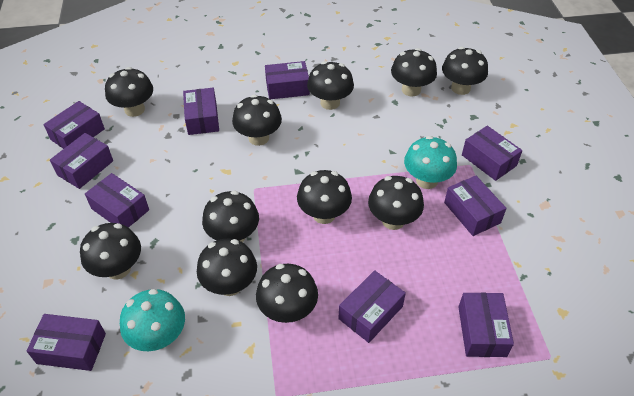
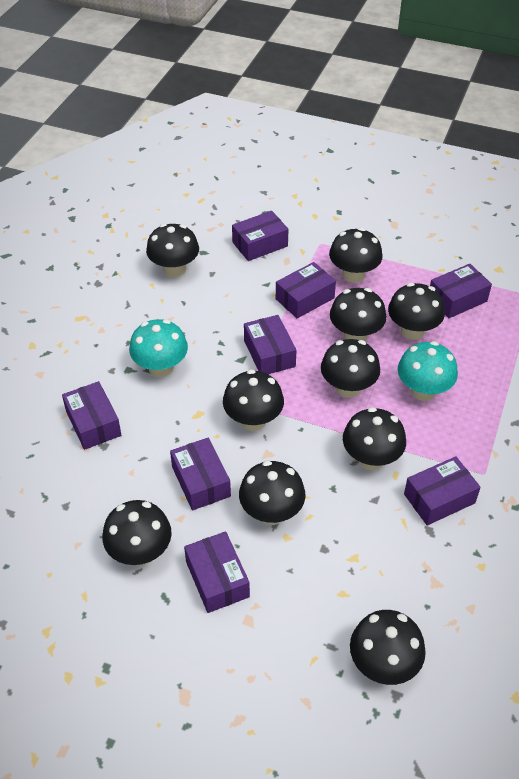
black mushroom: 11 -> 10
purple box: 10 -> 8

